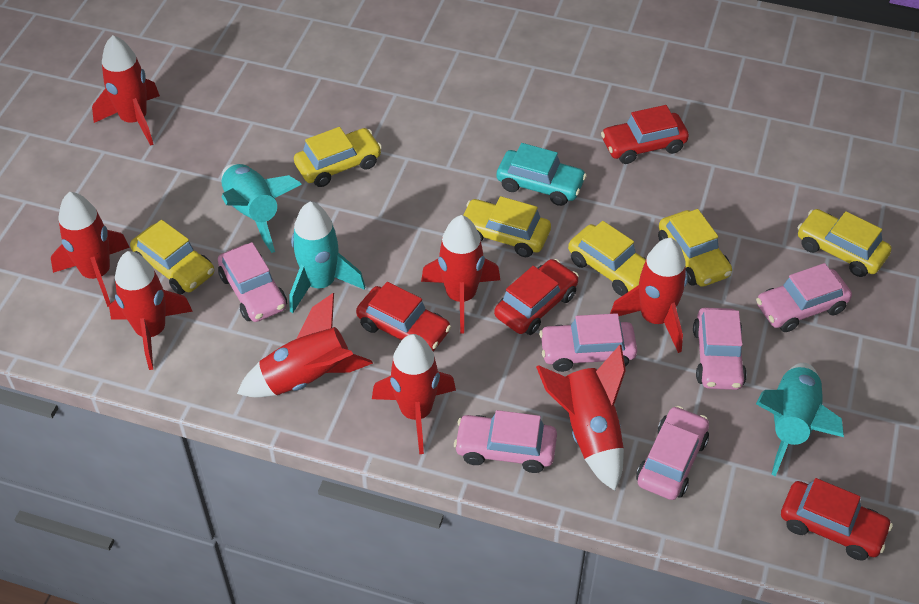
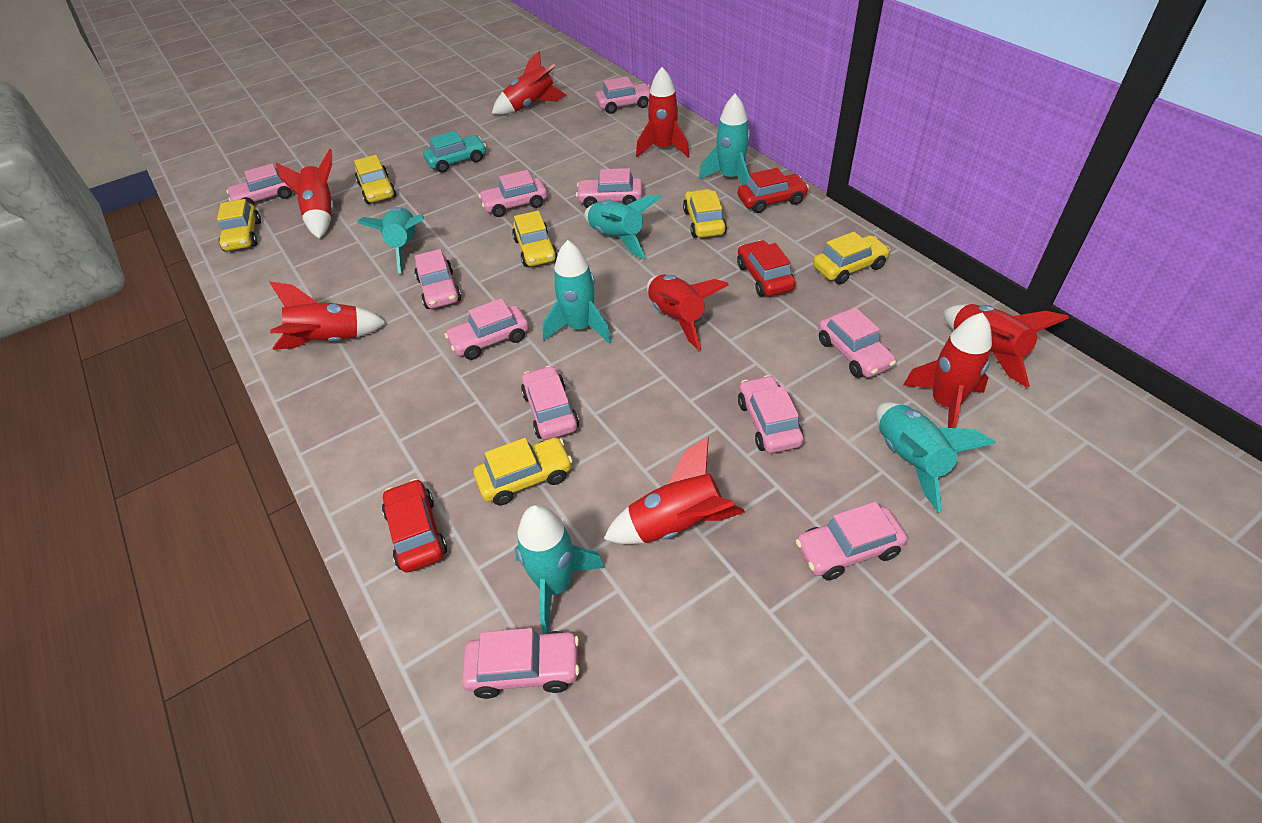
pink car: 6 -> 11
red car: 4 -> 3
turquoise rocket: 3 -> 6

